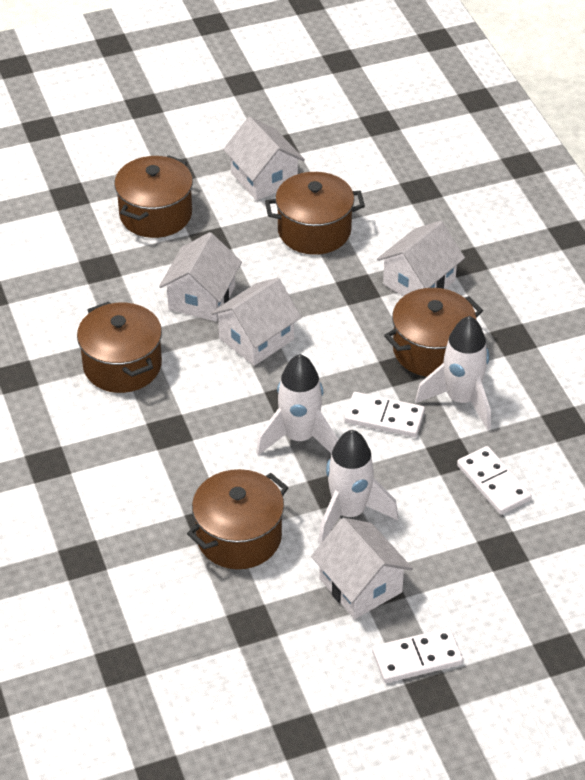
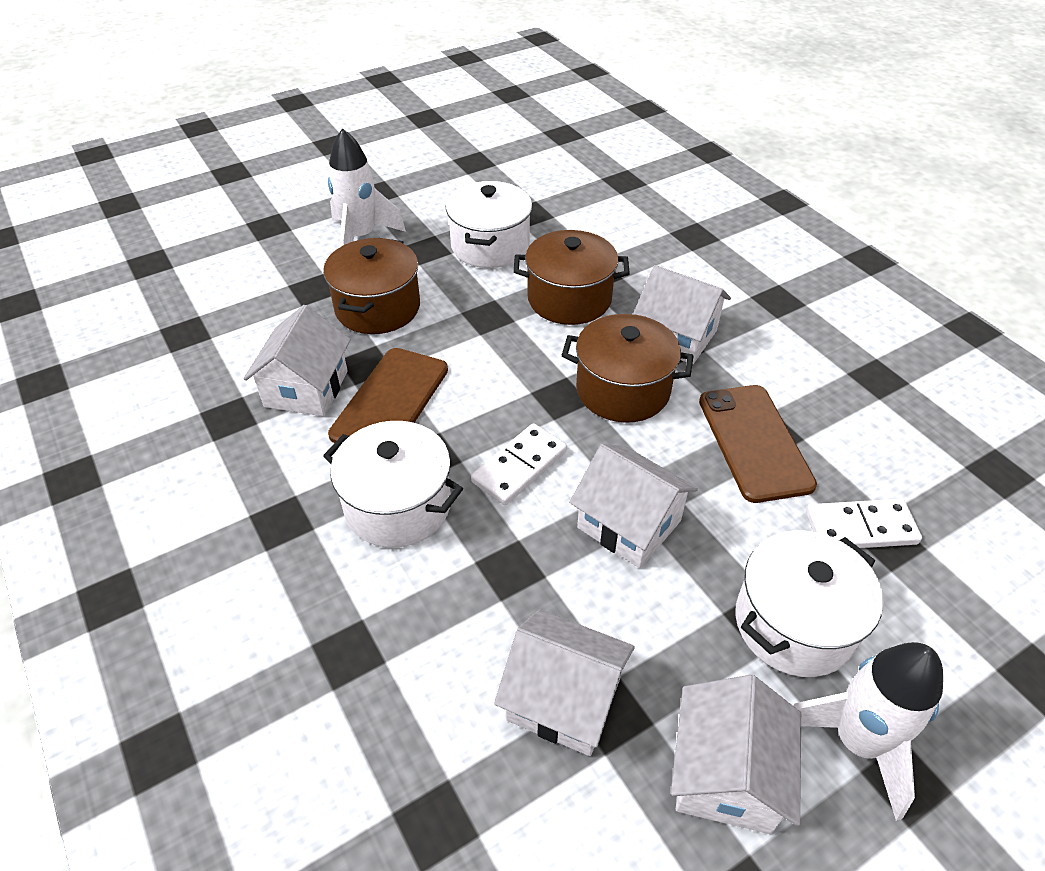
brown phone: 0 -> 2
brown pot: 5 -> 3
white domino: 3 -> 2
white pot: 0 -> 3
white rocket: 3 -> 2

